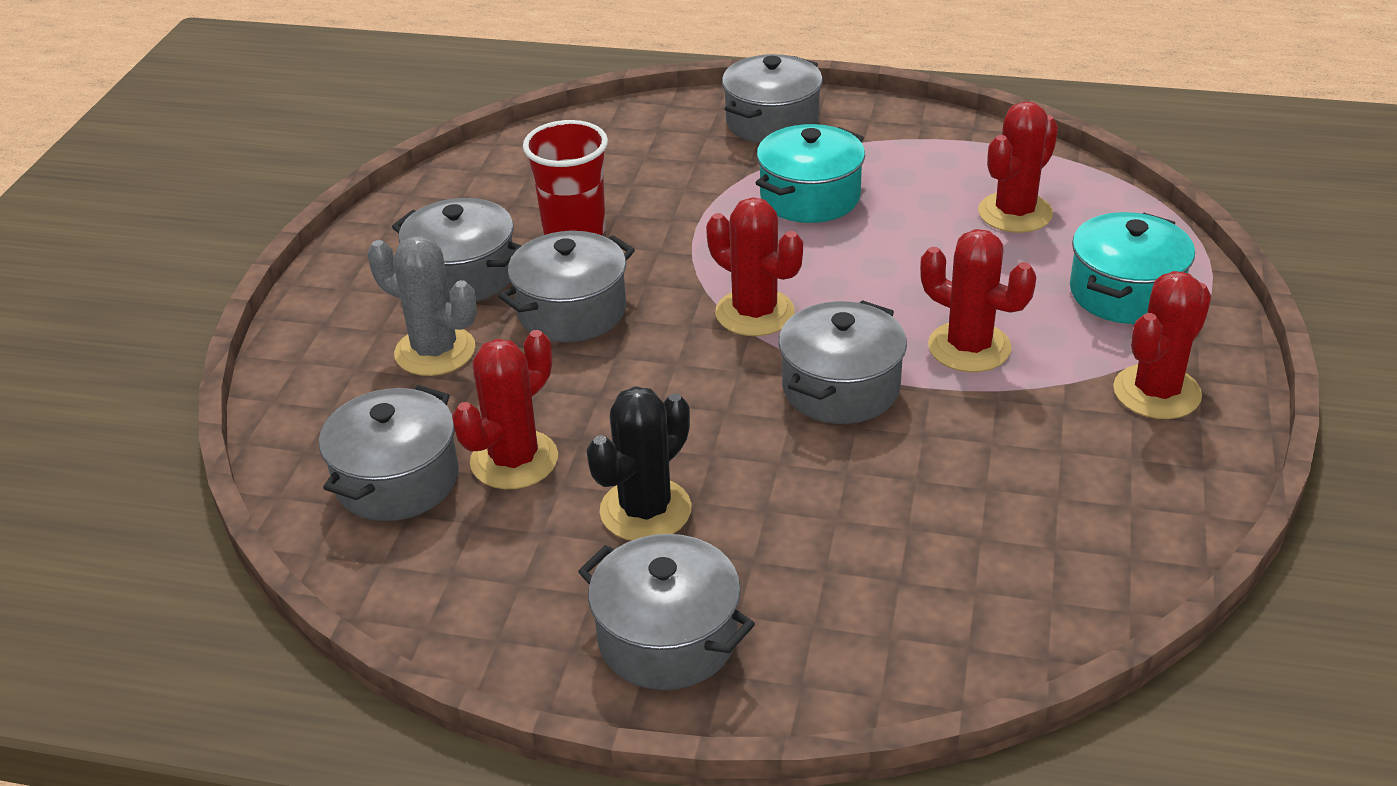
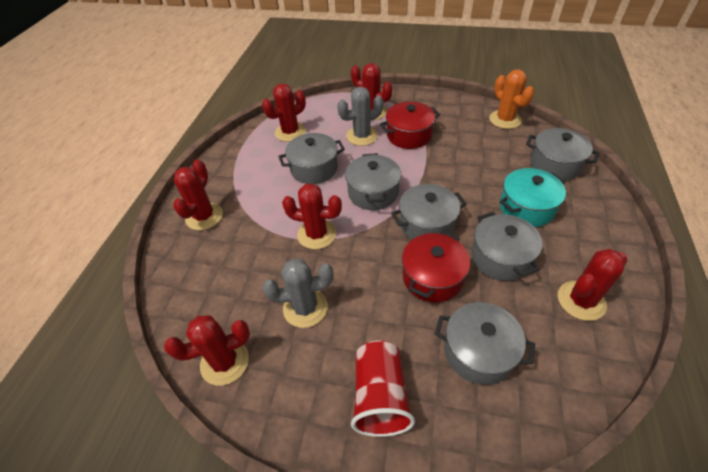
black cactus: 1 -> 0
grey cactus: 1 -> 2
orange cactus: 0 -> 1
red cactus: 5 -> 6
red pot: 0 -> 2
turquoise pot: 2 -> 1

